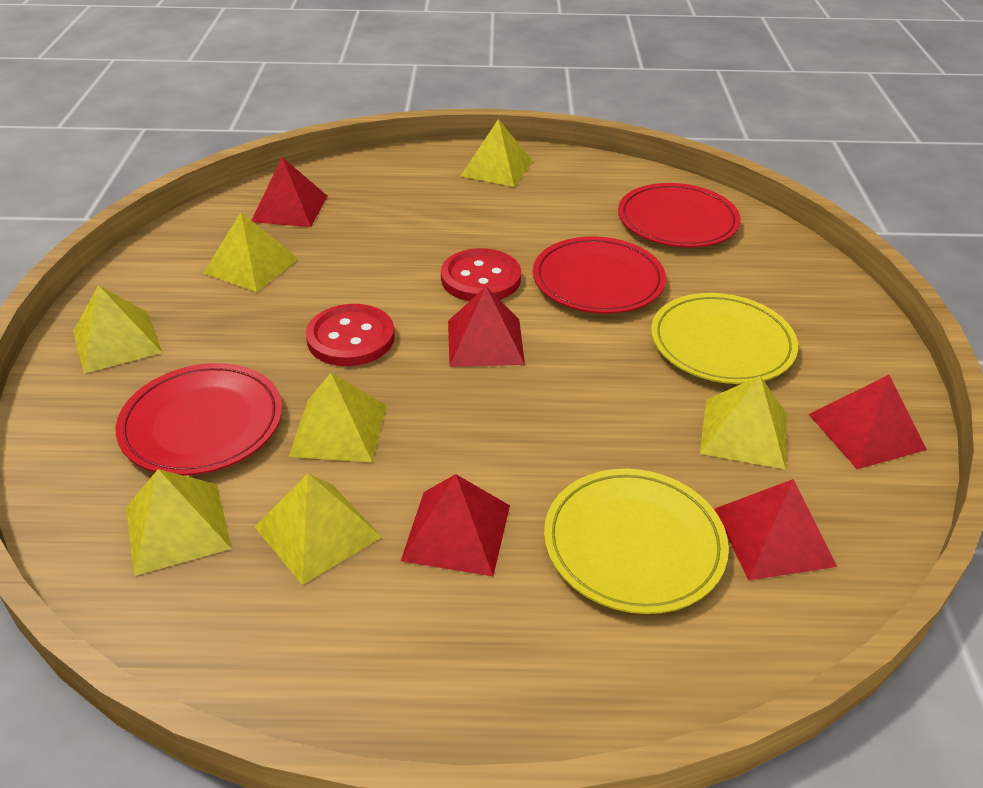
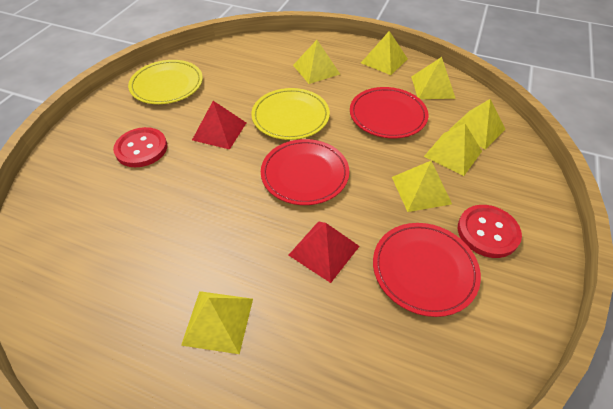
red pyramid: 5 -> 2

